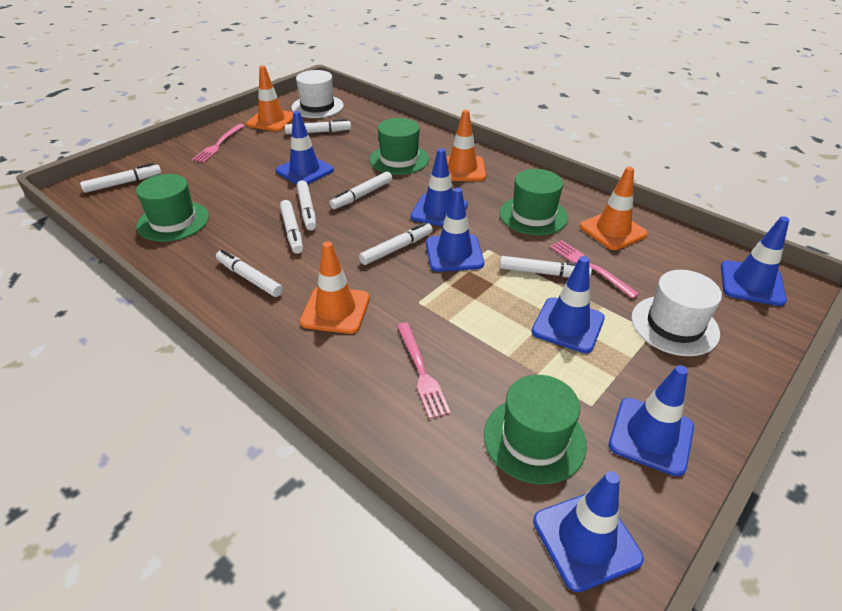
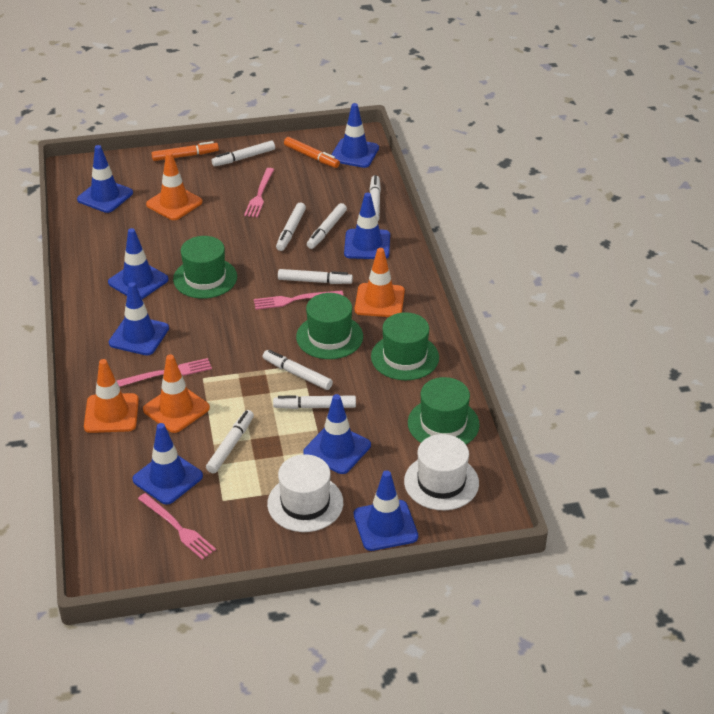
blue traffic cone: 7 -> 8
orange marker: 0 -> 2
pink fork: 3 -> 4

